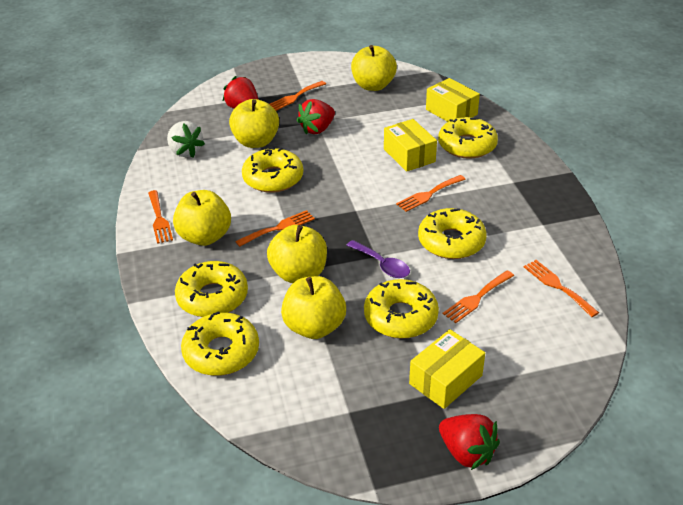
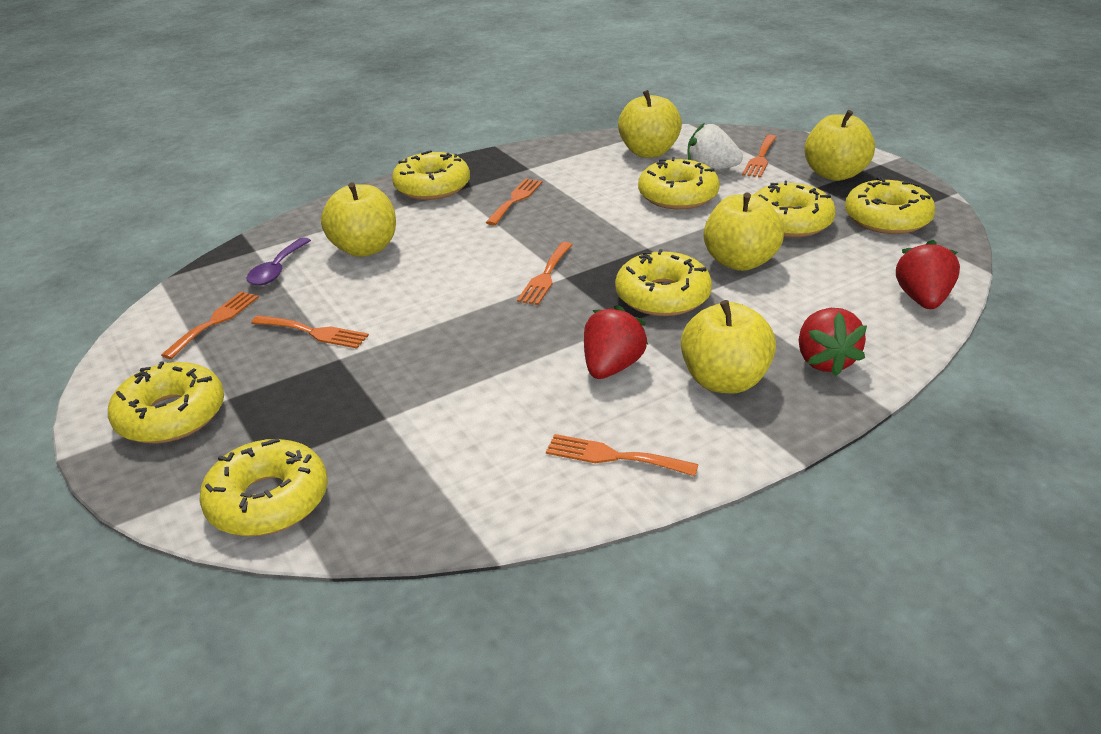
yellow box: 3 -> 0
yellow donut: 6 -> 7

